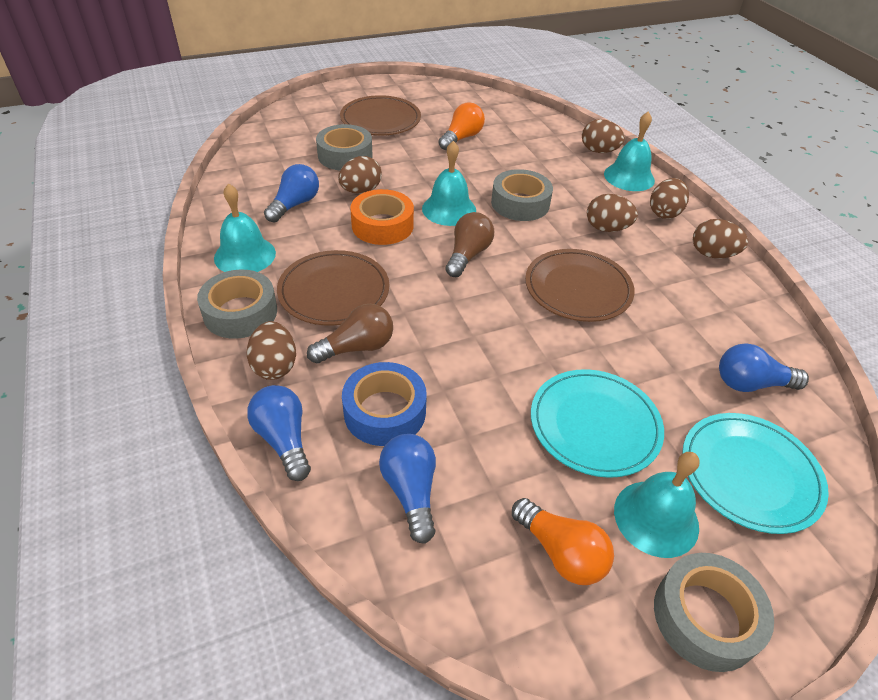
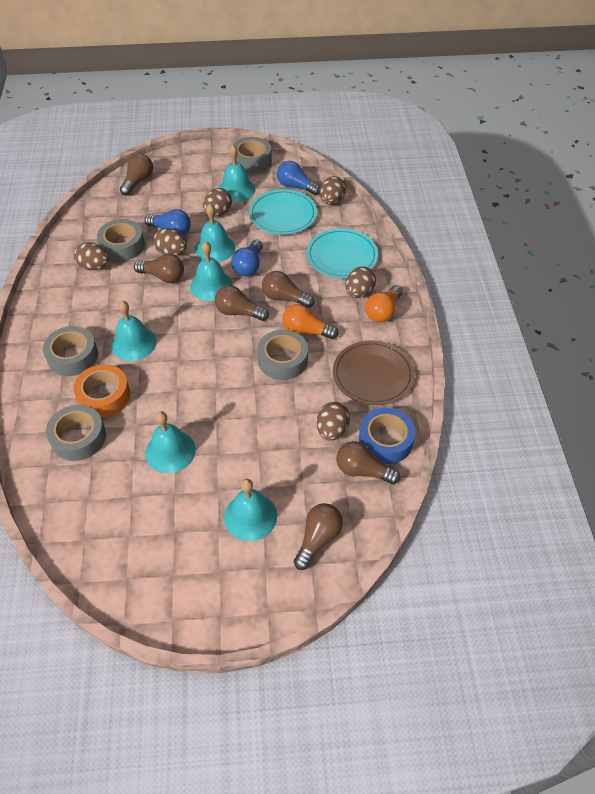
blue light bulb: 4 -> 3
brown light bulb: 2 -> 6
brown plate: 3 -> 1
grey tape: 4 -> 5
turquoise bell: 4 -> 6

